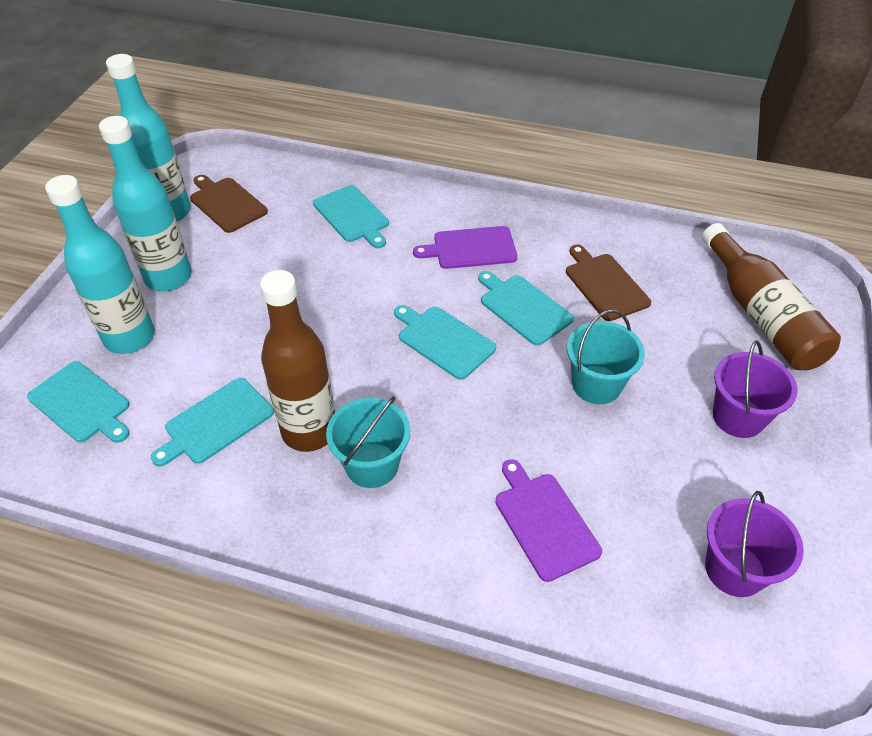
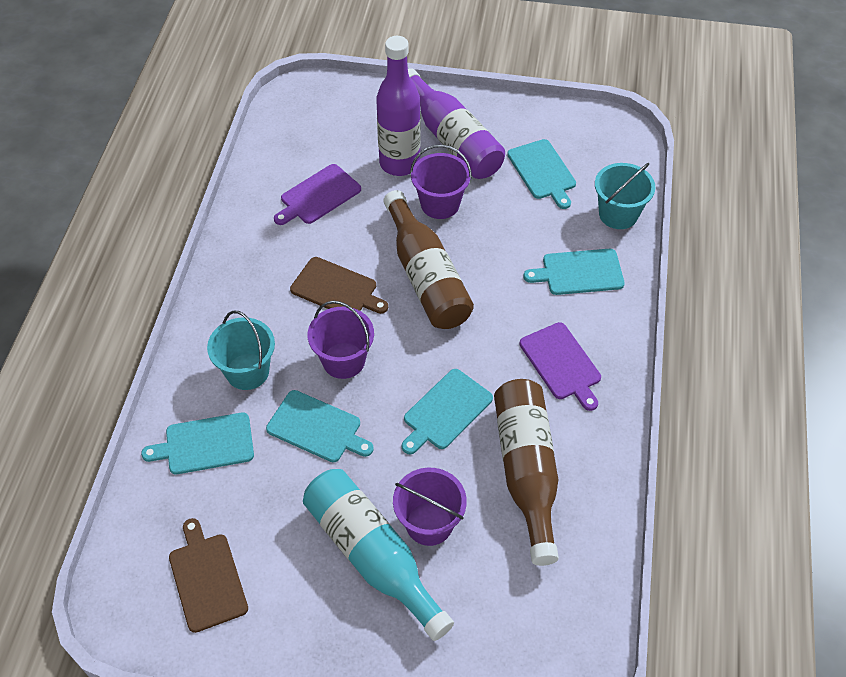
purple bottle: 0 -> 2
purple bucket: 2 -> 3
turquoise bottle: 3 -> 1

